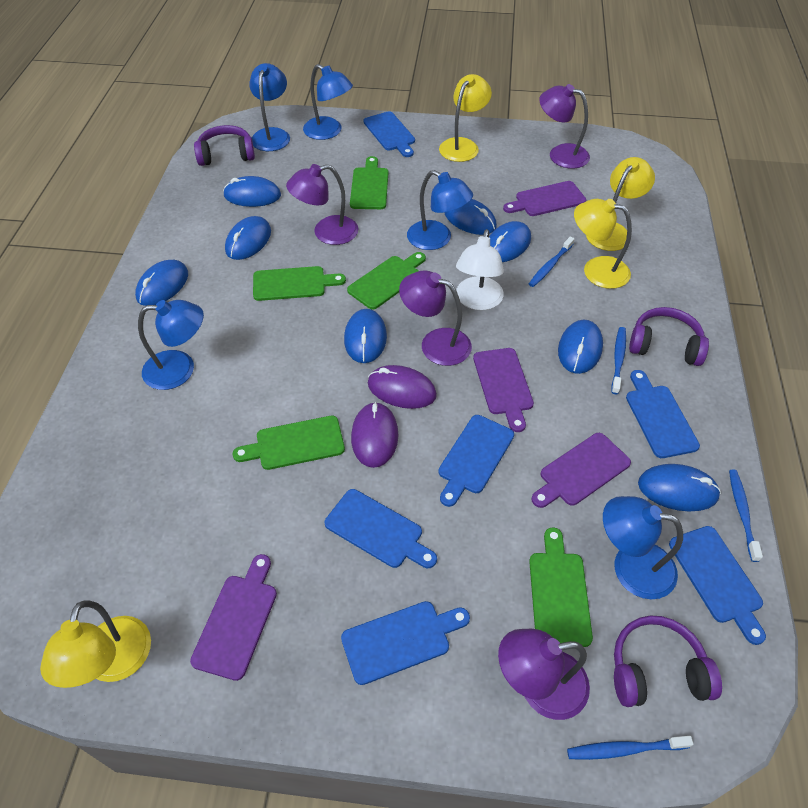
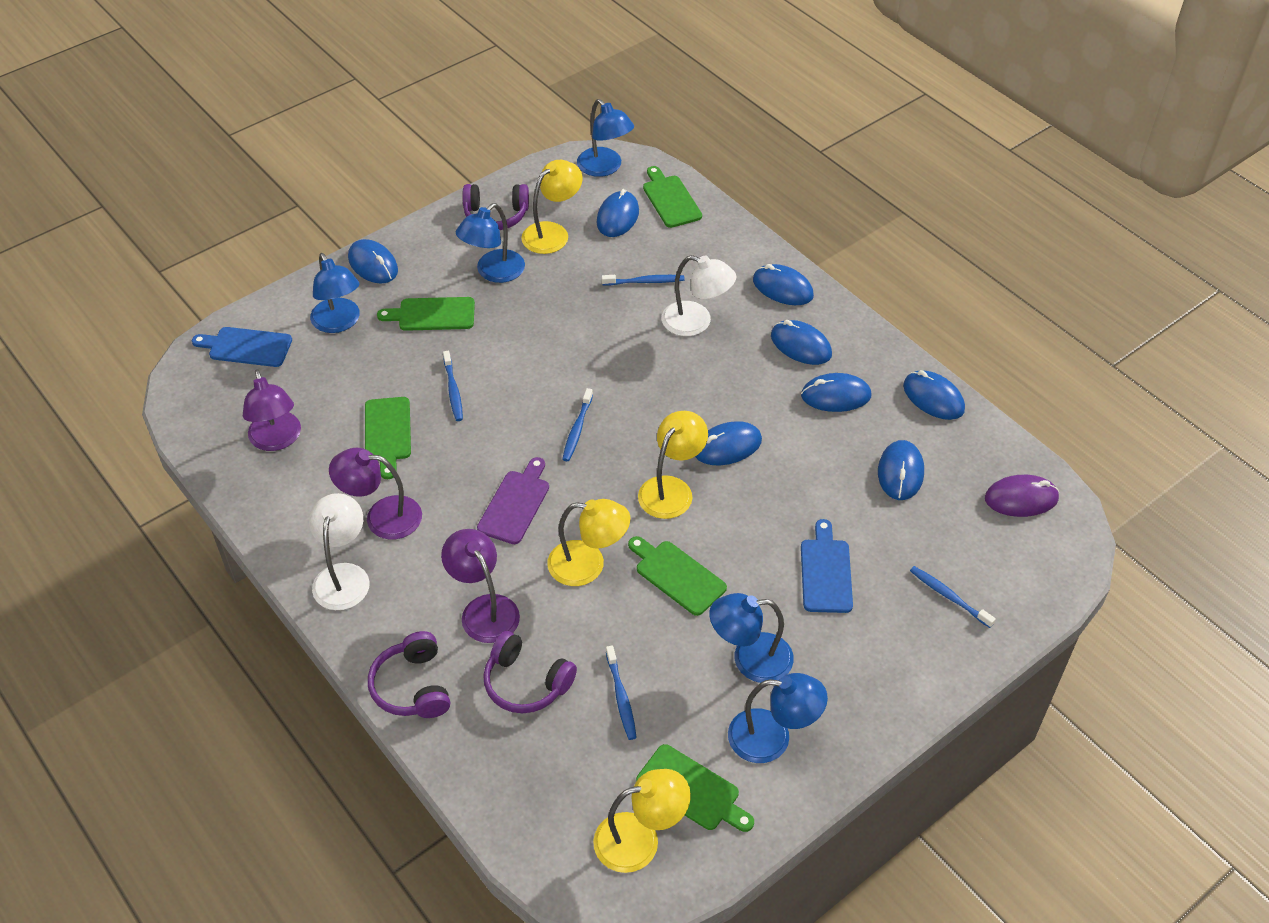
blue cutting board: 6 -> 2
blue toothbrush: 4 -> 5
purple cutting board: 4 -> 1
purple lamp: 4 -> 3
purple mouse: 2 -> 1
white lamp: 1 -> 2

